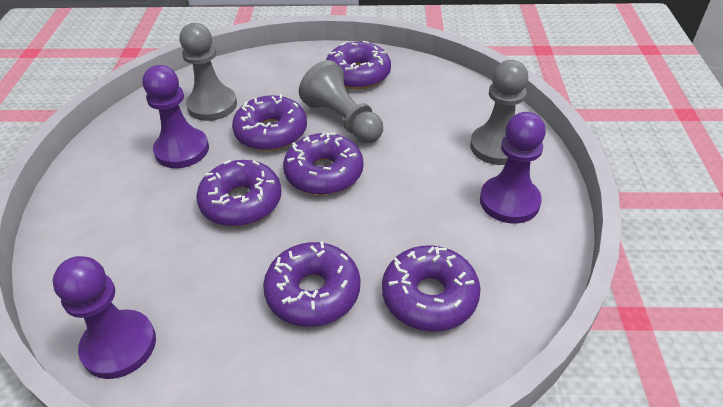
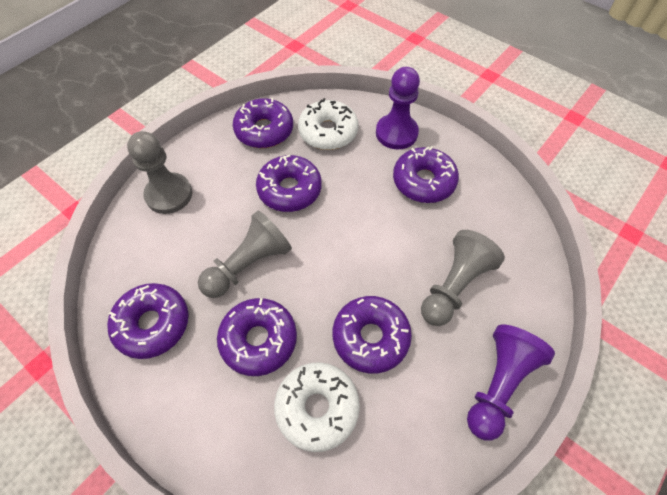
purple pawn: 3 -> 2
white donut: 0 -> 2

